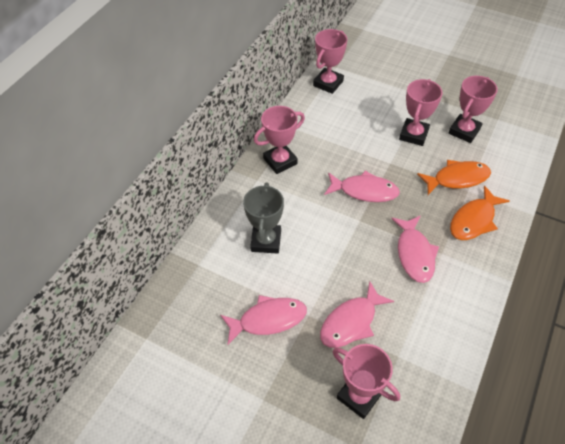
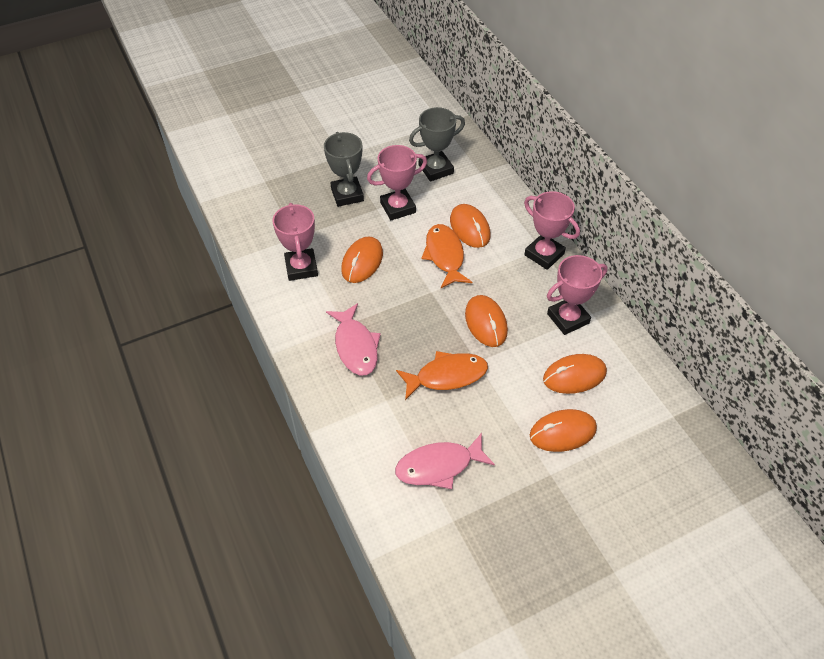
grey trophy: 1 -> 2
orange mouse: 0 -> 5
pink fish: 4 -> 2
pink trophy: 5 -> 4

